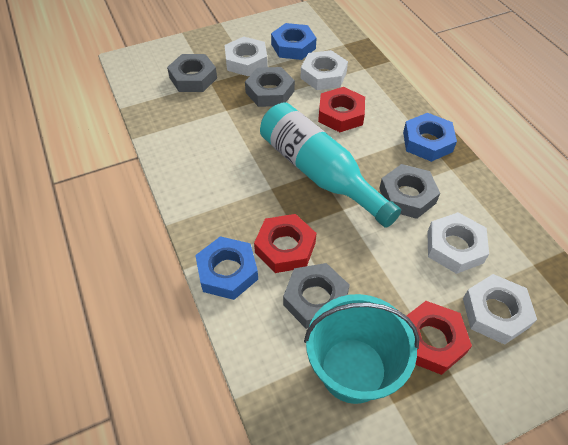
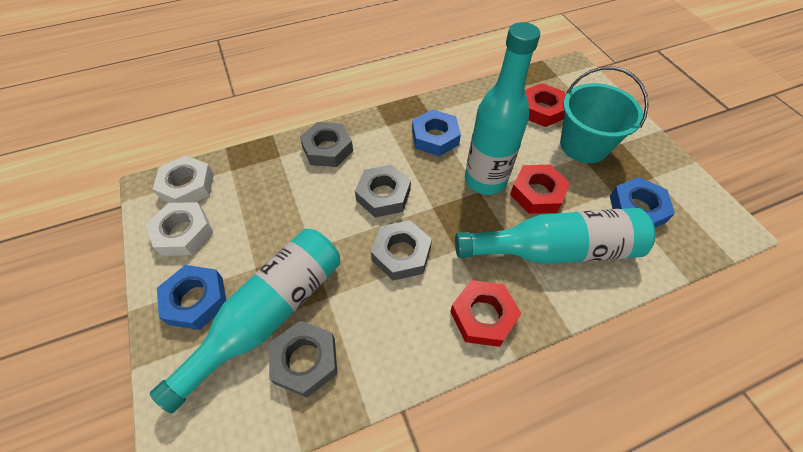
turquoise bottle: 1 -> 3
white nut: 4 -> 2

